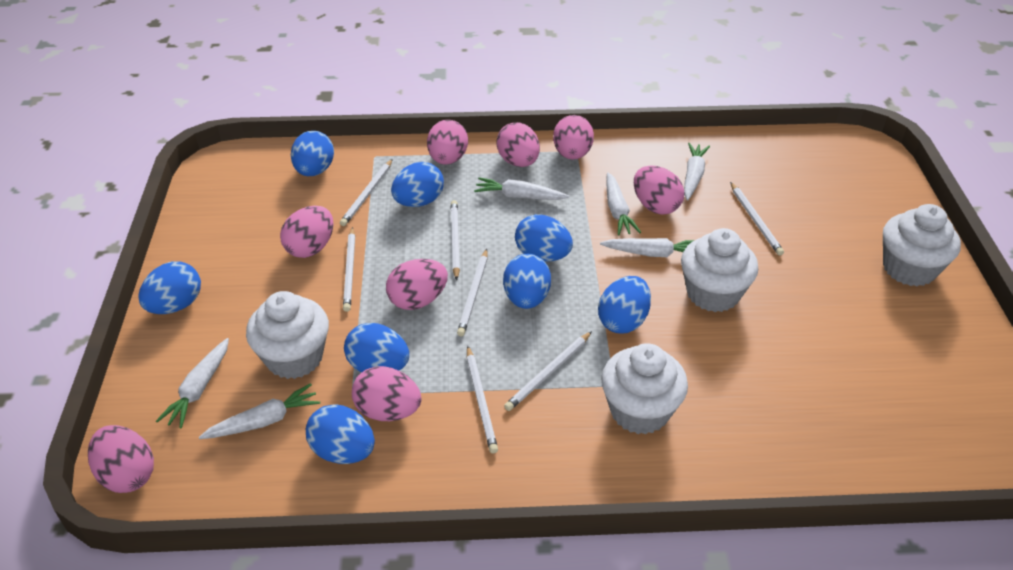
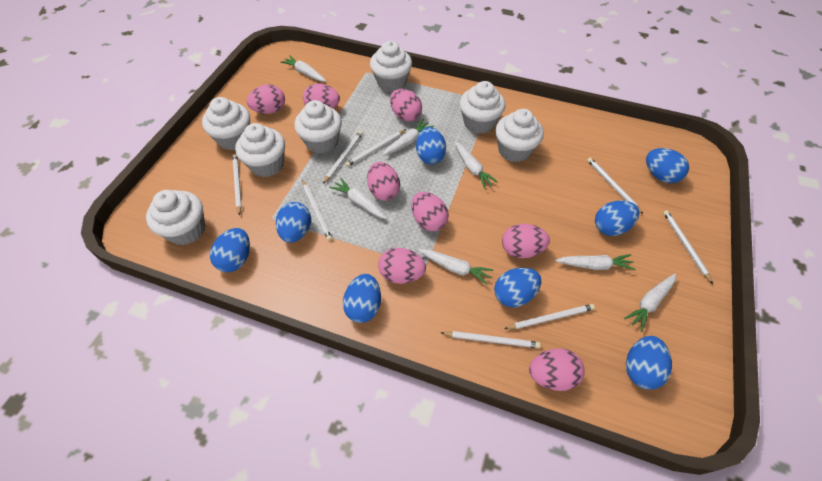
white carrot: 6 -> 7
white cupcake: 4 -> 7
white pencil: 7 -> 8

